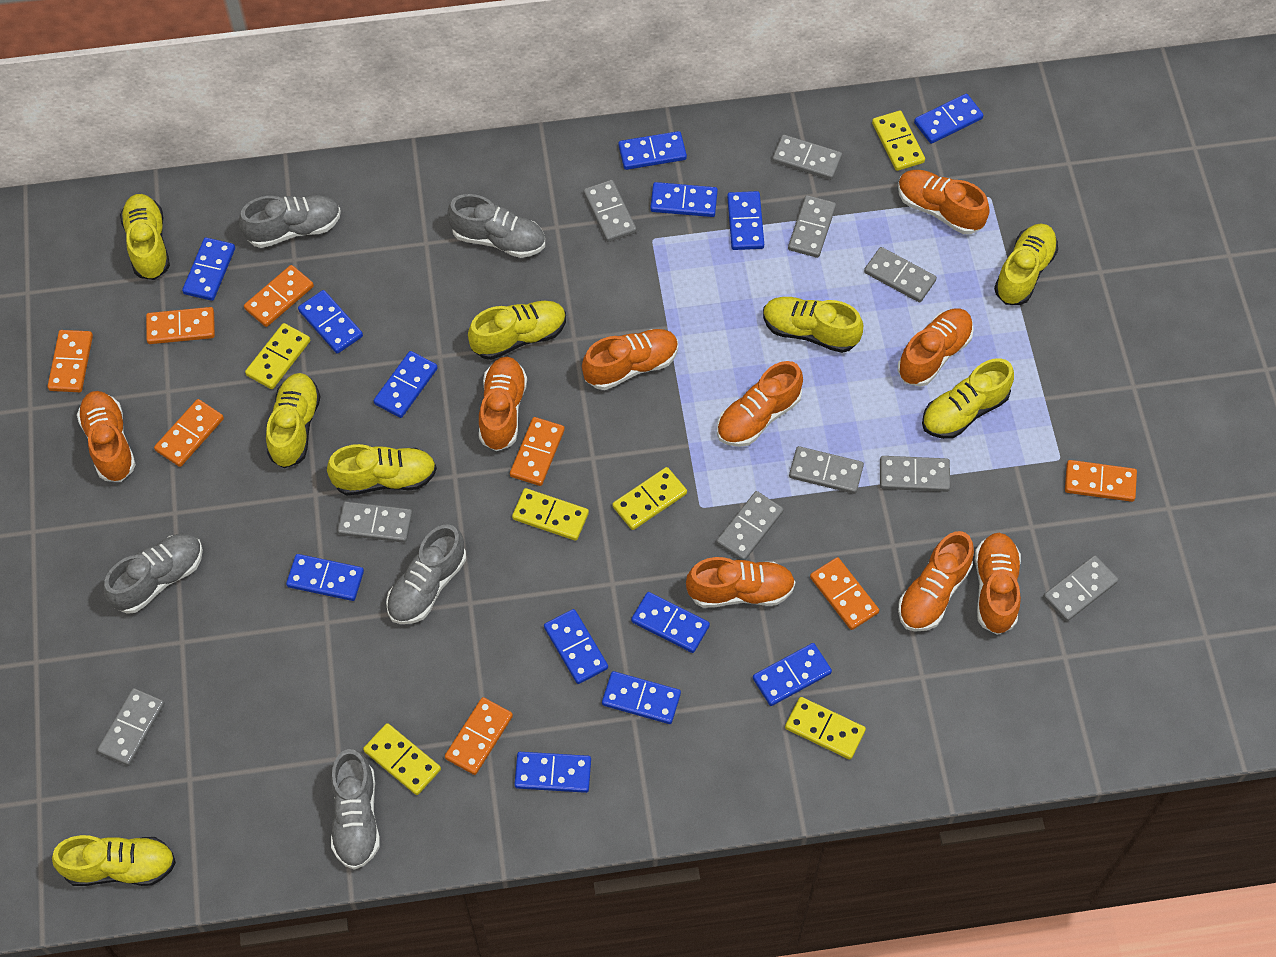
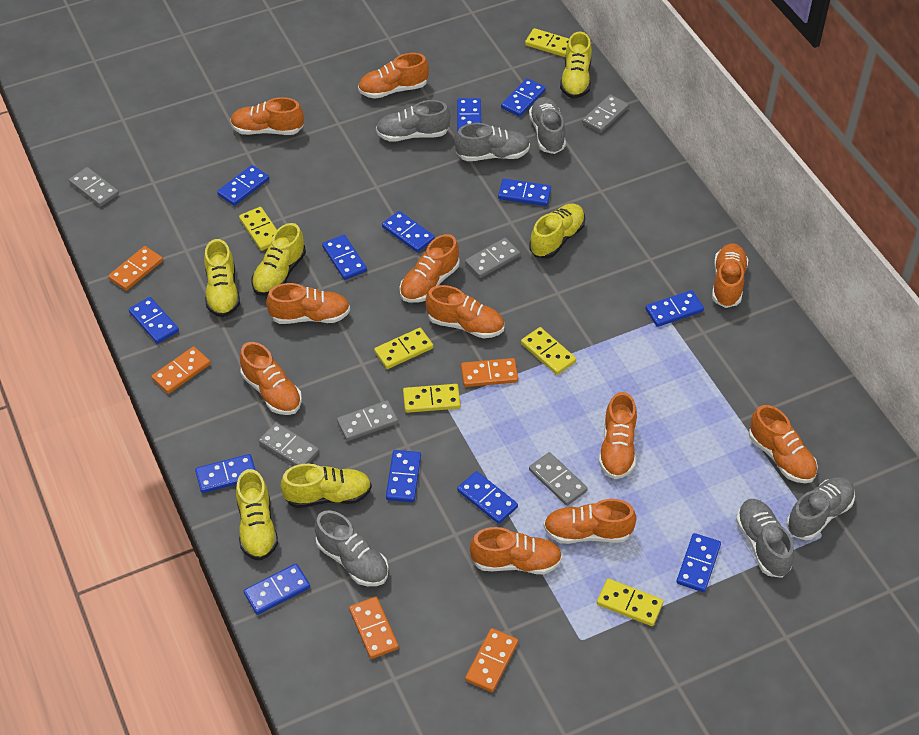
grey domino: 10 -> 6
grey shoe: 5 -> 6
orange domino: 8 -> 5
orange shoe: 9 -> 11
yellow shoe: 8 -> 6

